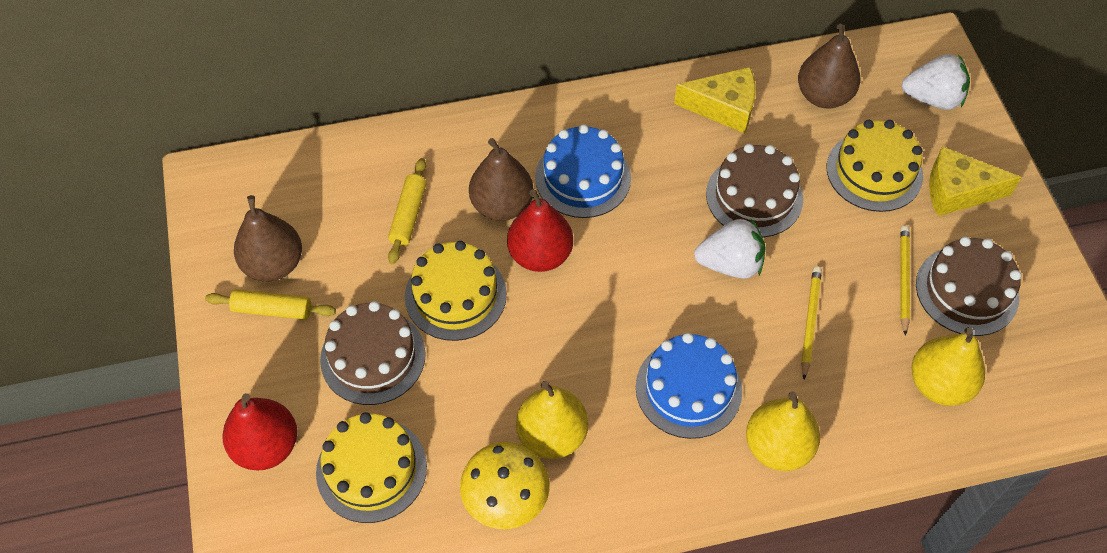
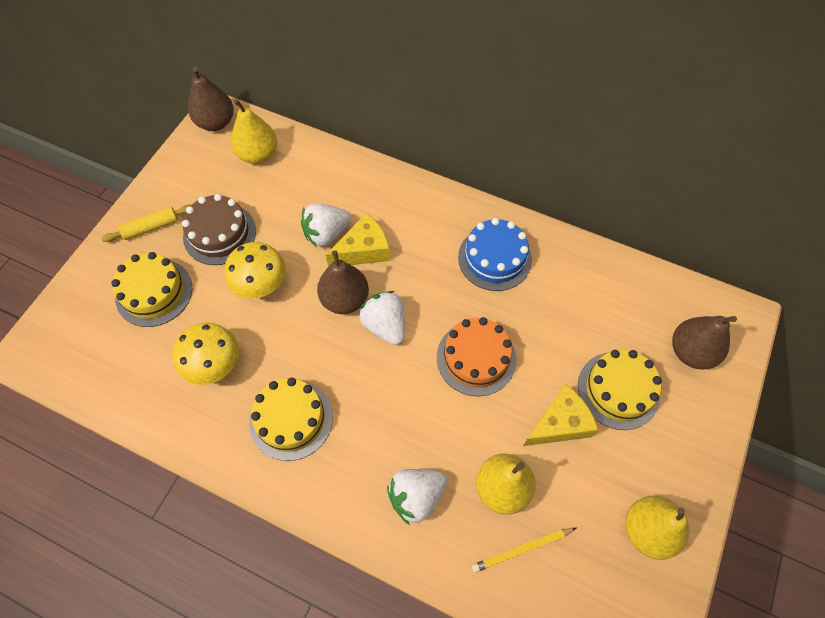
blue cake: 2 -> 1
brown cake: 3 -> 1
orange cake: 0 -> 1
red pear: 2 -> 0
white strawberry: 2 -> 3
yellow mushroom: 1 -> 2
yellow pencil: 2 -> 1
yellow rolling pin: 2 -> 1

